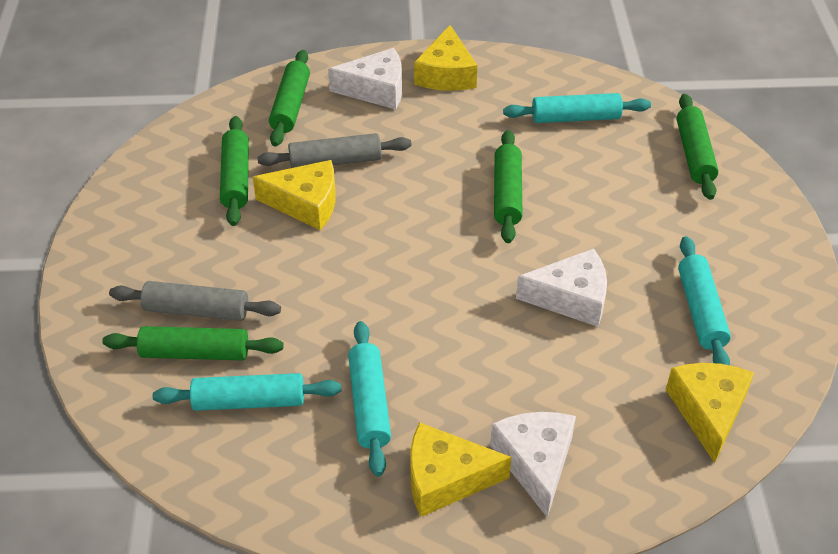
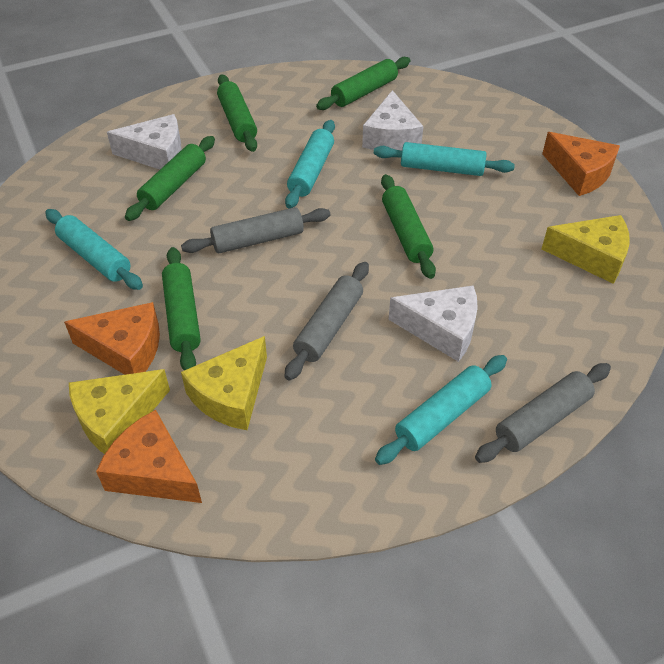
grey rolling pin: 2 -> 3
orange cheese: 0 -> 3
yellow cheese: 4 -> 3

